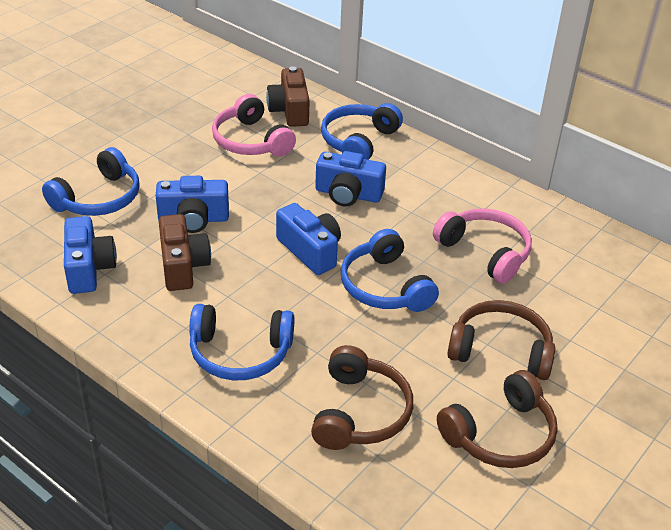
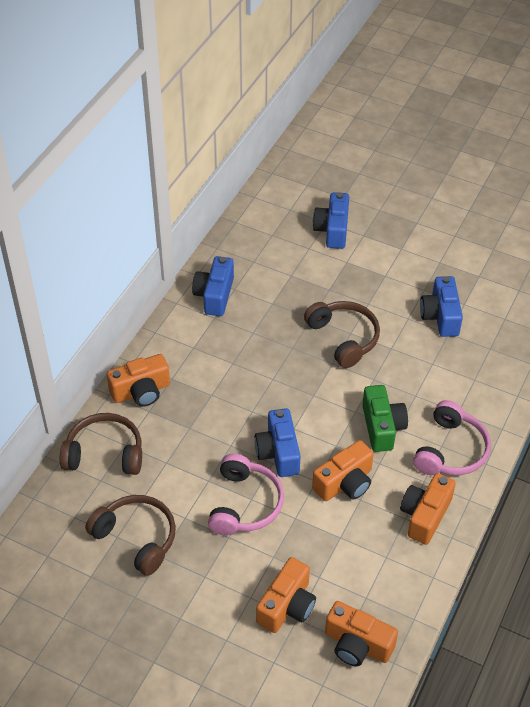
blue headphones: 4 -> 0
brown camera: 2 -> 0
green camera: 0 -> 1
orange camera: 0 -> 5

